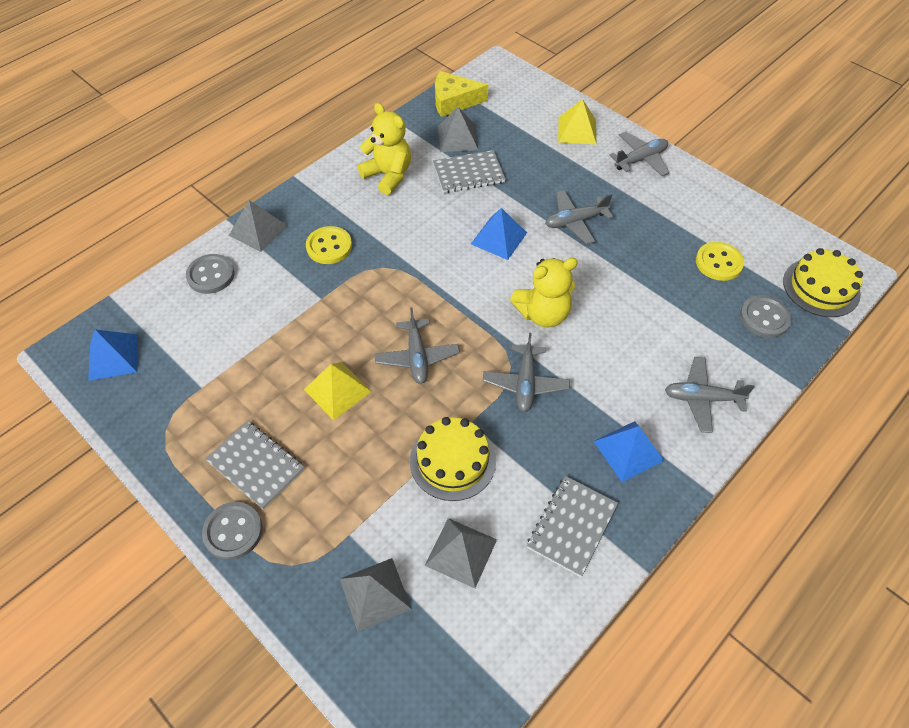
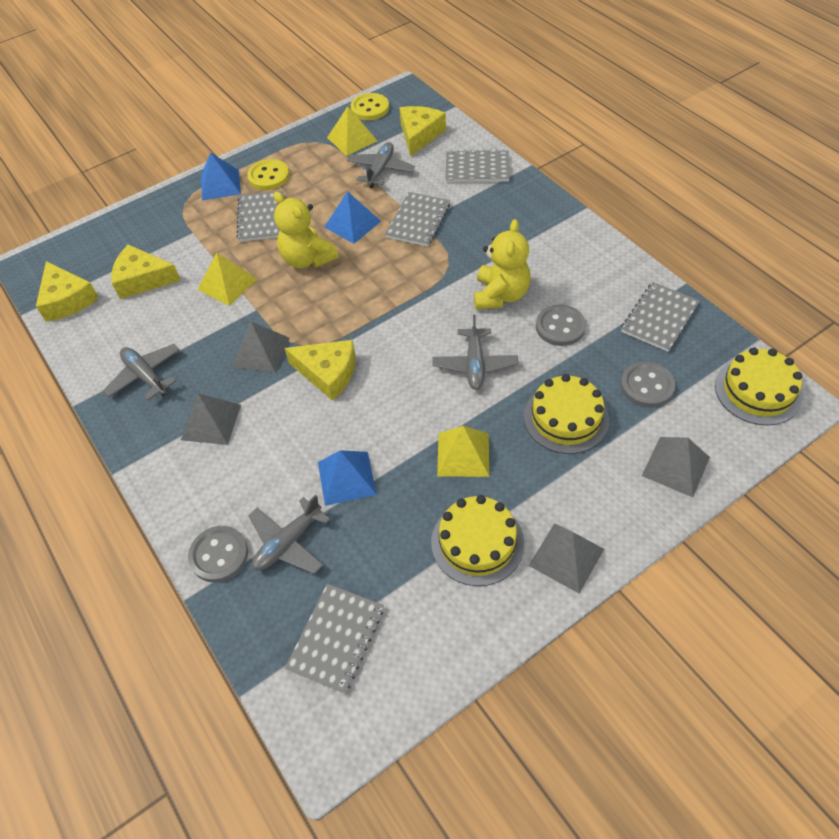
grey notebook: 3 -> 5
grey plane: 5 -> 4
yellow cake: 2 -> 3
yellow cheese: 1 -> 4
yellow pyramid: 2 -> 3

